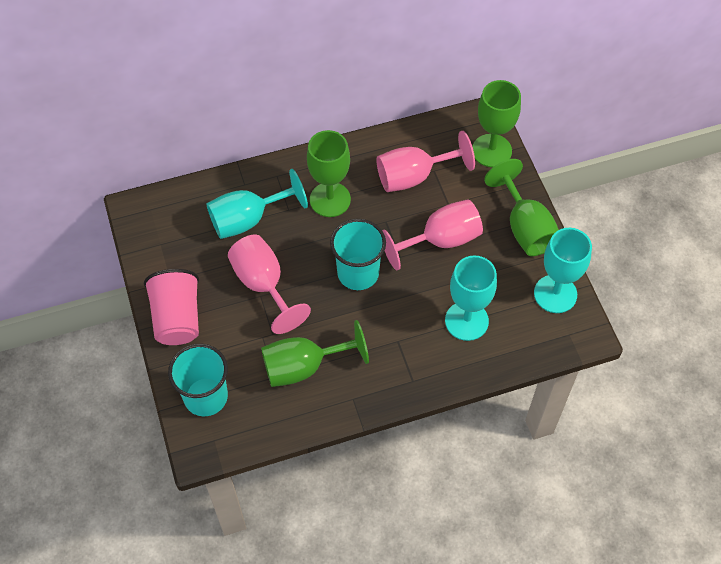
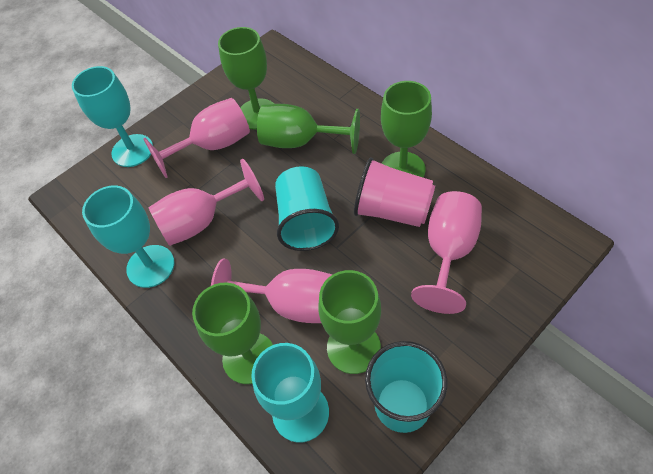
green goblet: 4 -> 5
pink goblet: 3 -> 4

